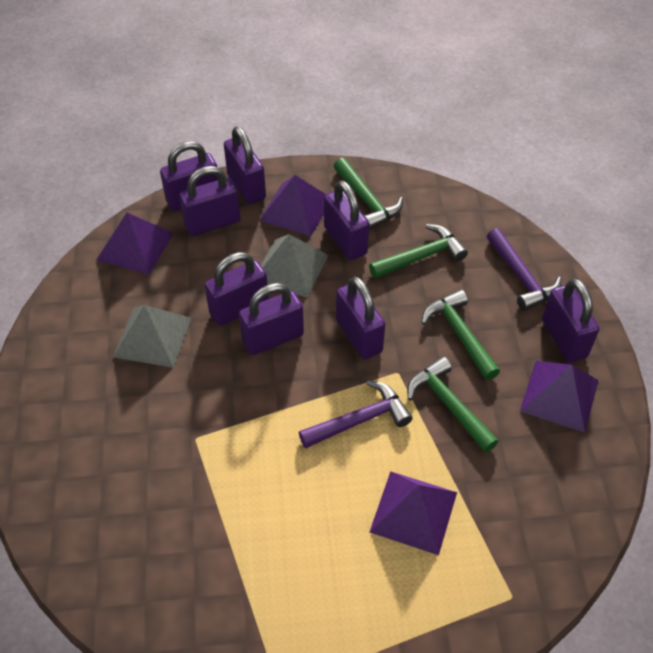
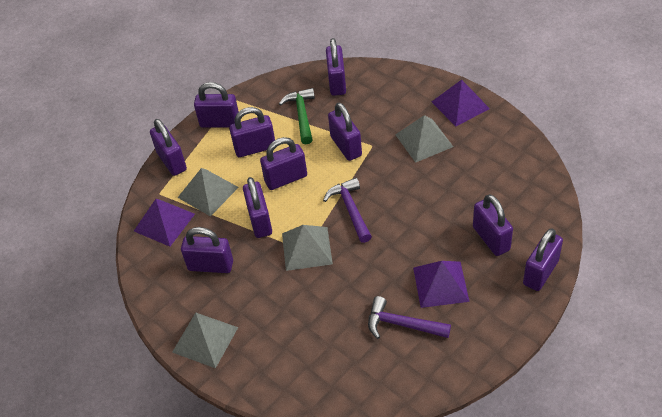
green hammer: 4 -> 1
grey pyramid: 2 -> 4
purple padlock: 8 -> 10
purple pyramid: 4 -> 3

